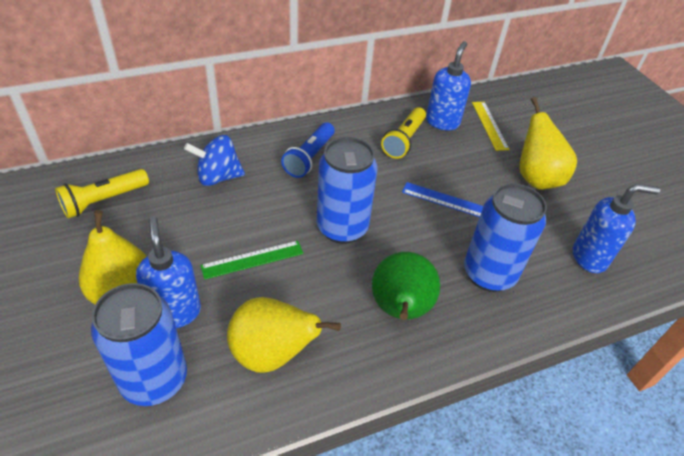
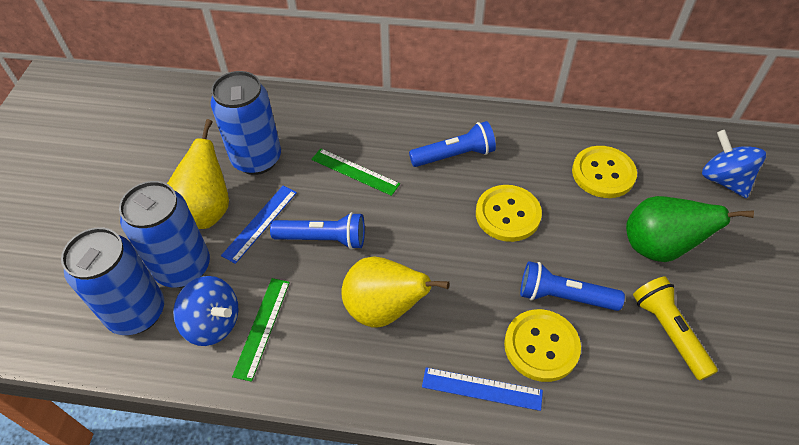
blue flashlight: 1 -> 3
blue ruler: 1 -> 2
blue soap dispenser: 3 -> 0
blue spinning top: 1 -> 2
green ruler: 1 -> 2
yellow button: 0 -> 3
yellow flashlight: 2 -> 1
yellow pear: 3 -> 2
yellow ruler: 1 -> 0

